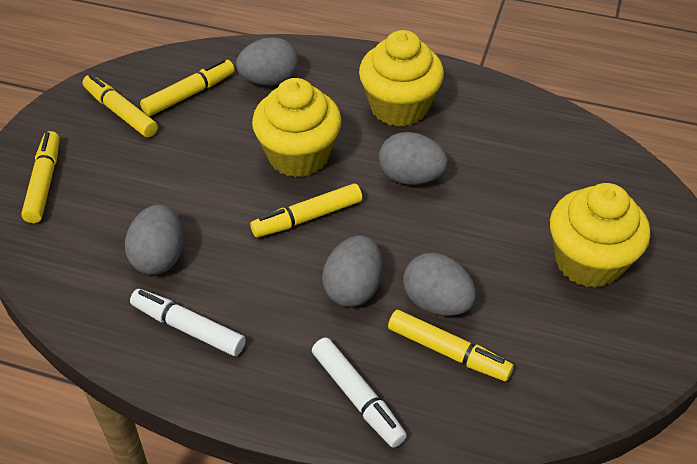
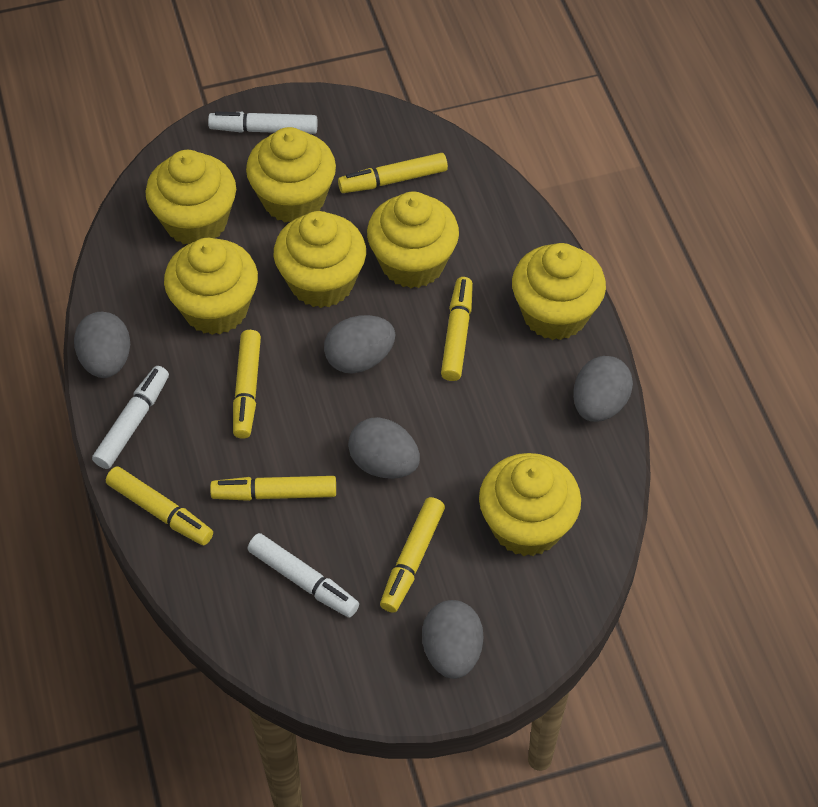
white marker: 2 -> 3
yellow cupcake: 3 -> 7
yellow marker: 5 -> 6

